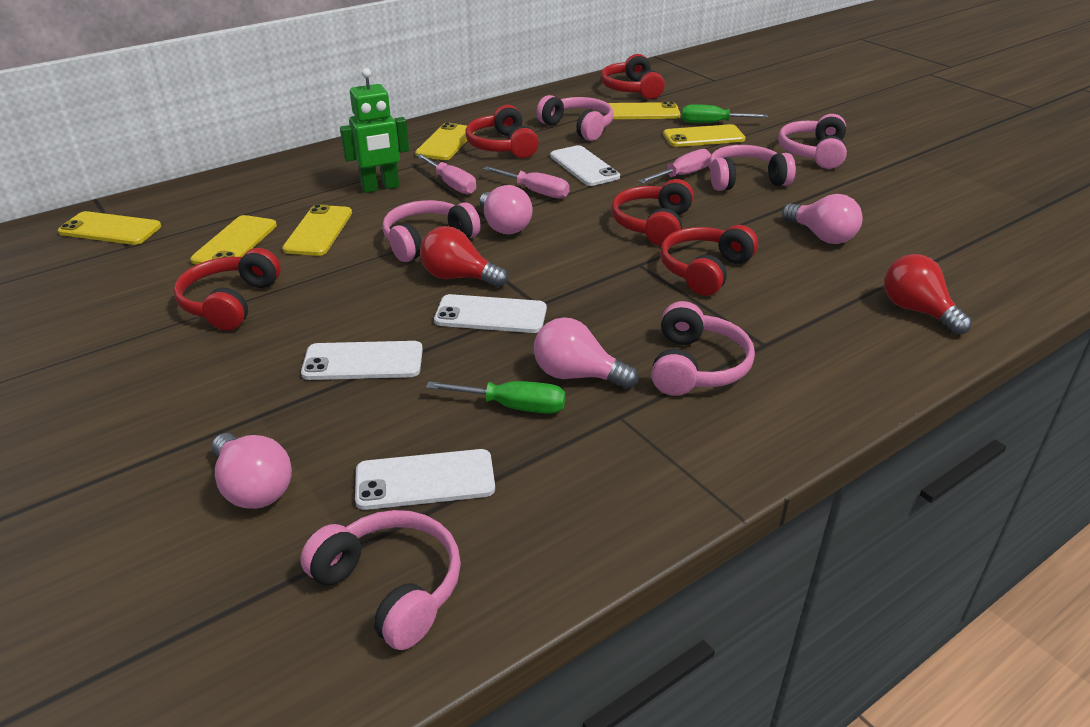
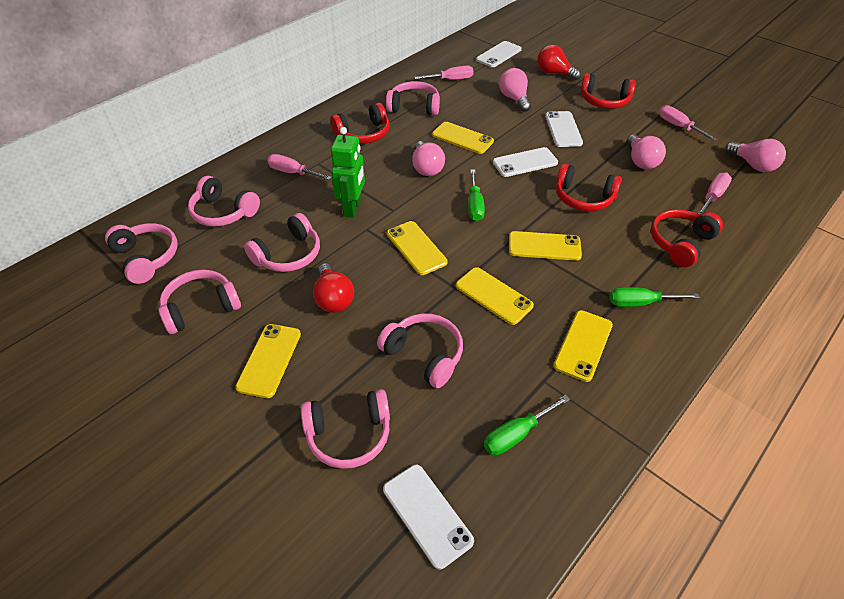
green screwdriver: 2 -> 3
pink headphones: 6 -> 7
pink screwdriver: 3 -> 4
red headphones: 5 -> 4

